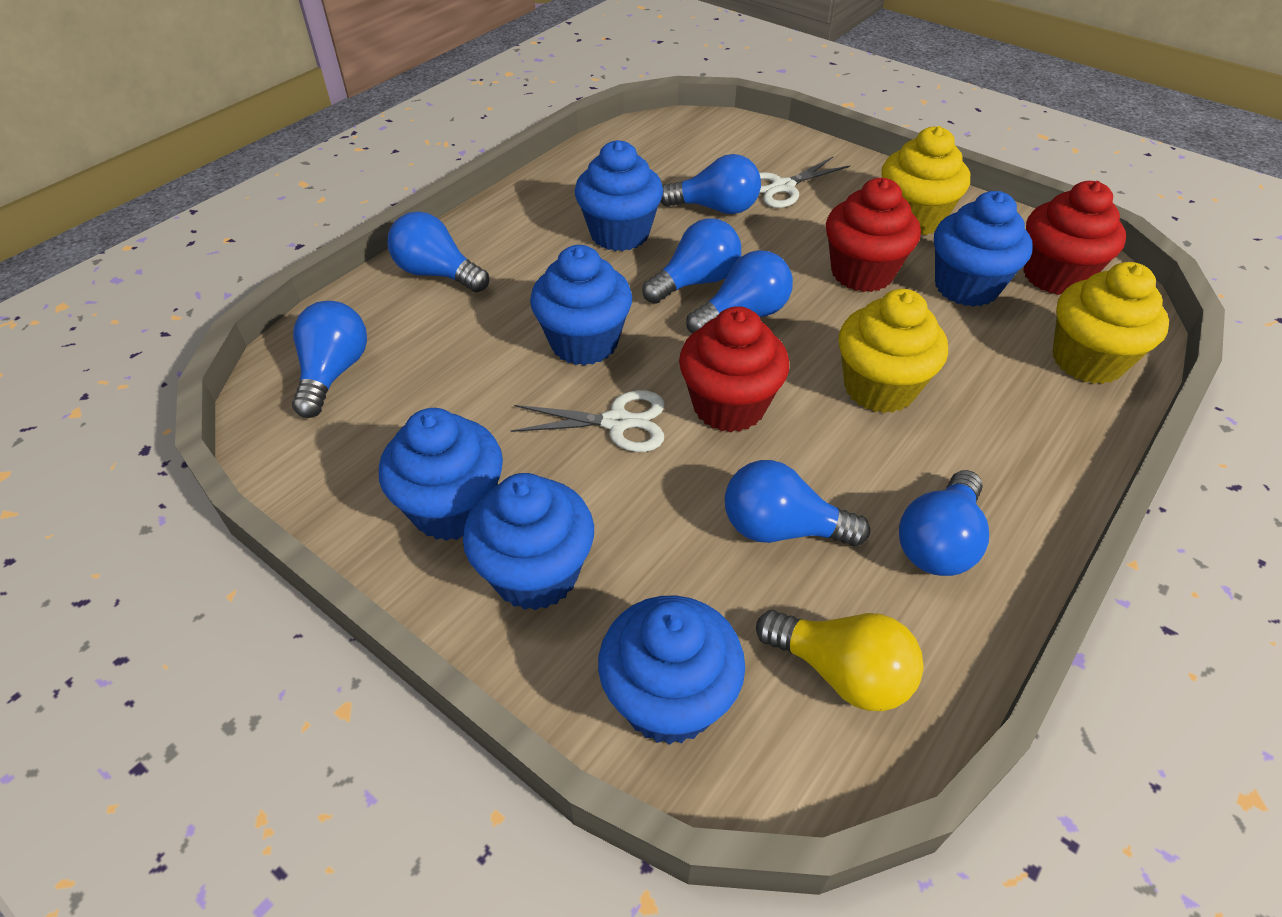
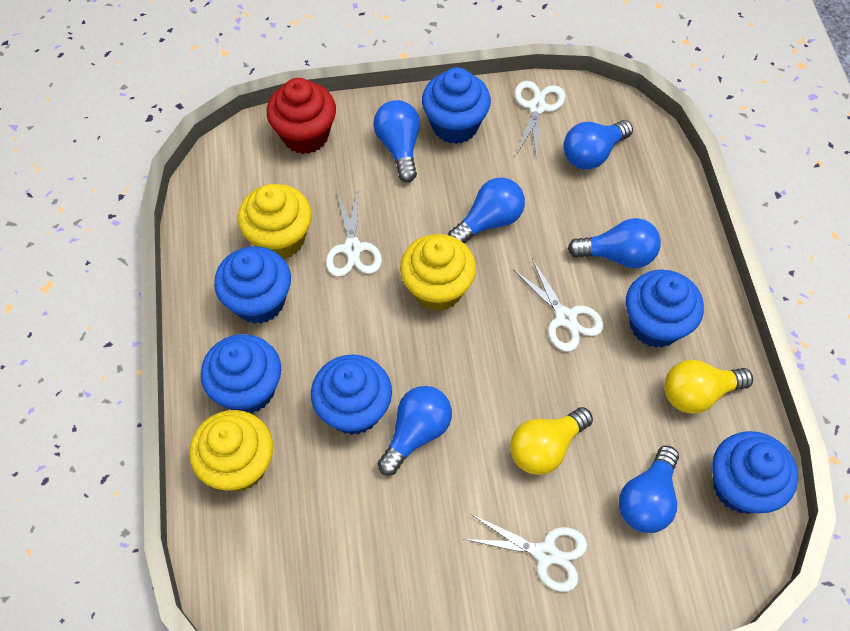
blue light bulb: 7 -> 6
red cupcake: 3 -> 1
white scissors: 2 -> 4
yellow light bulb: 1 -> 2

